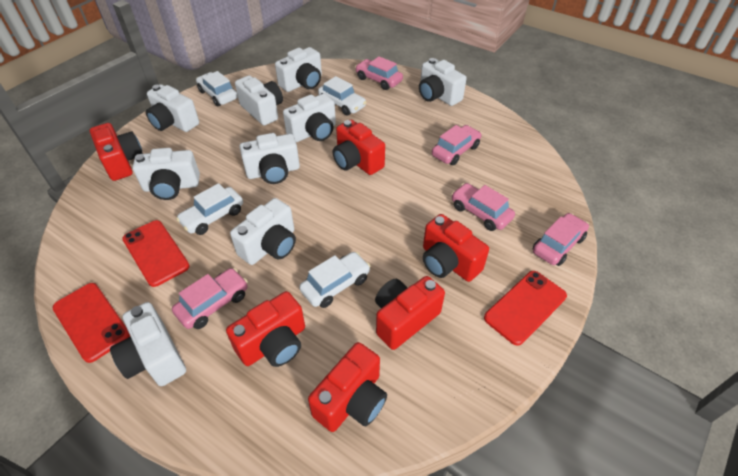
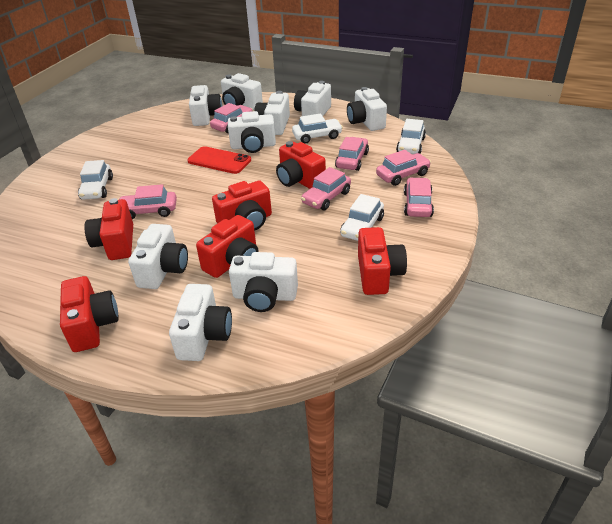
pink car: 5 -> 6
red phone: 3 -> 1

